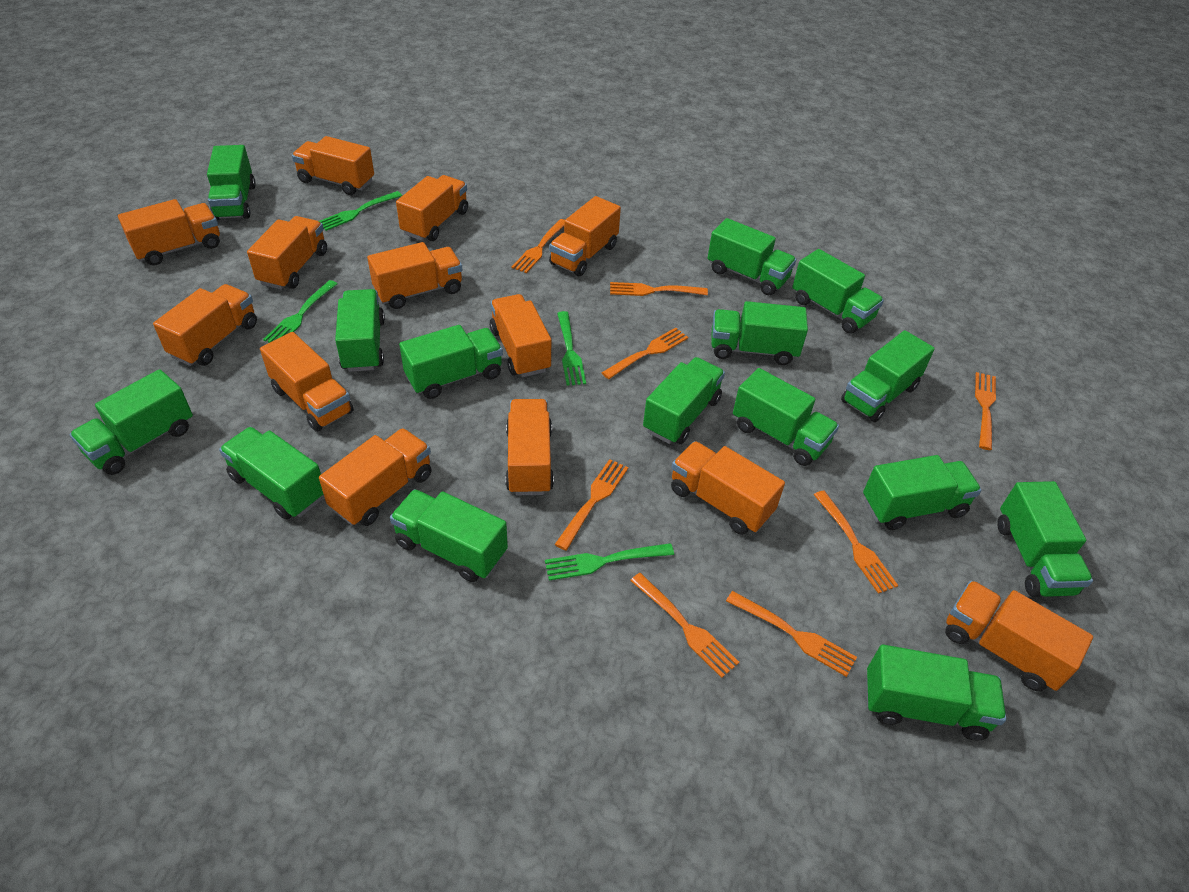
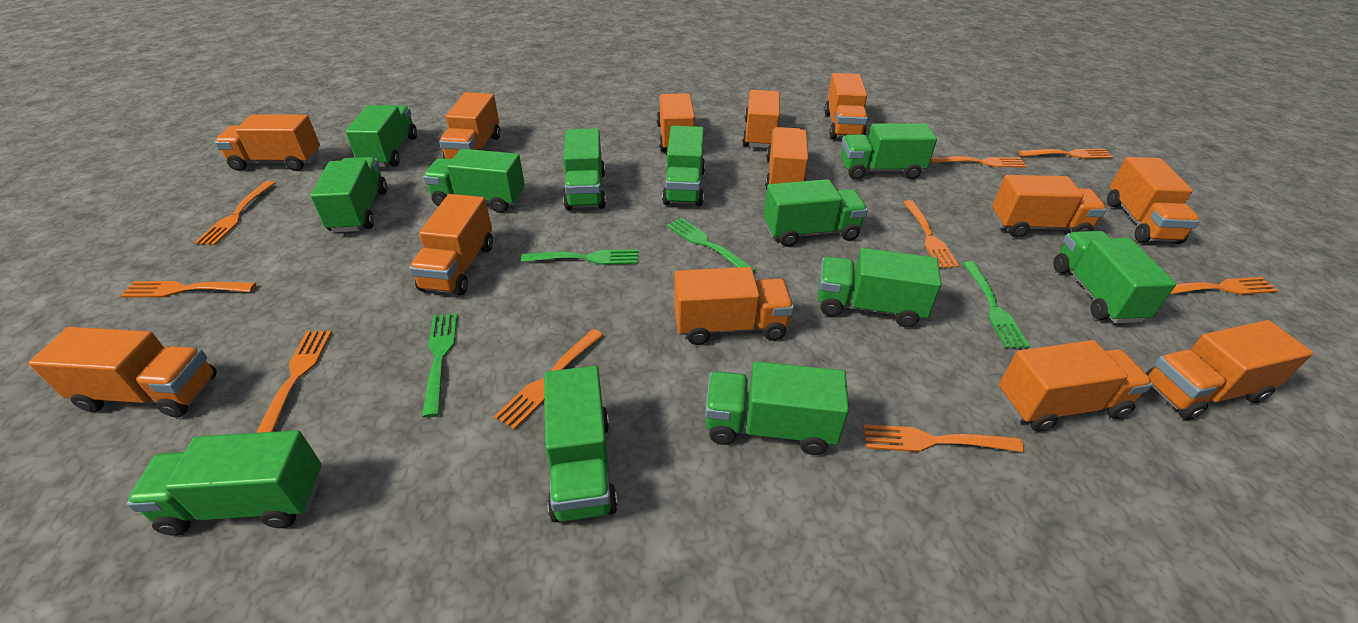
green truck: 15 -> 12
orange fork: 8 -> 9

